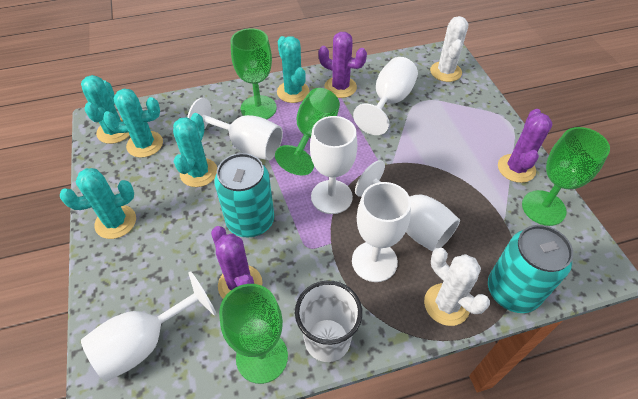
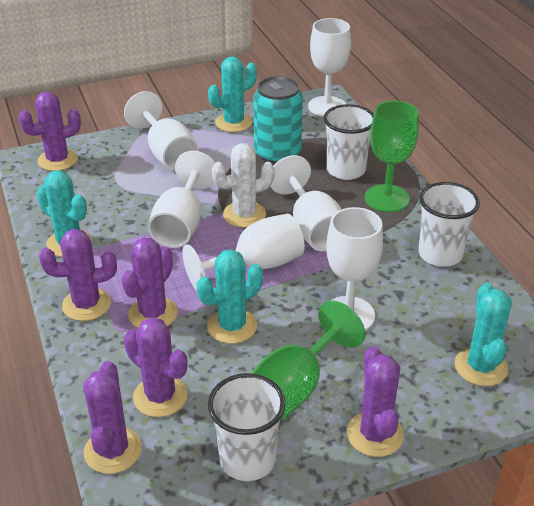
green goblet: 4 -> 2
purple cactus: 3 -> 6
turquoise cactus: 5 -> 4
turquoise can: 2 -> 1
white cactus: 2 -> 1
white cup: 1 -> 3

